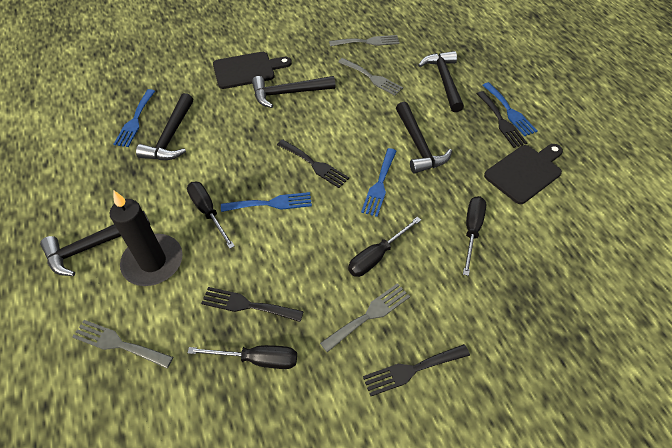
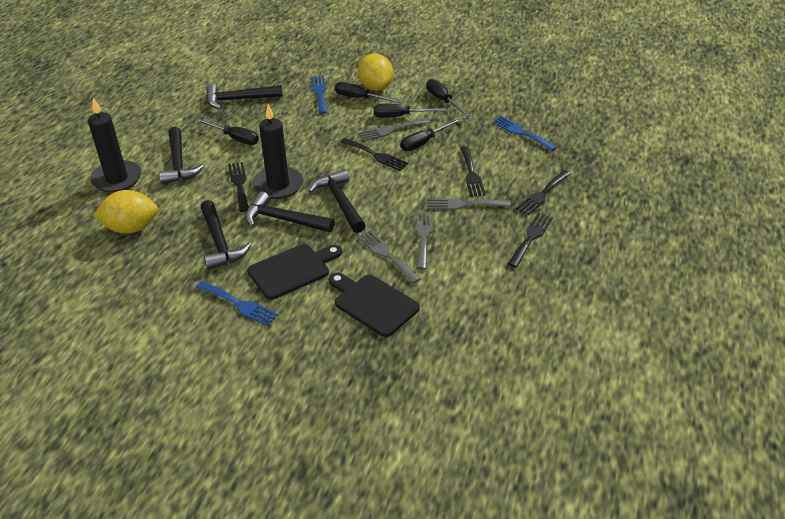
black candle: 1 -> 2
black fork: 4 -> 5
black screwdriver: 4 -> 5
blue fork: 4 -> 3
yellow lemon: 0 -> 2

